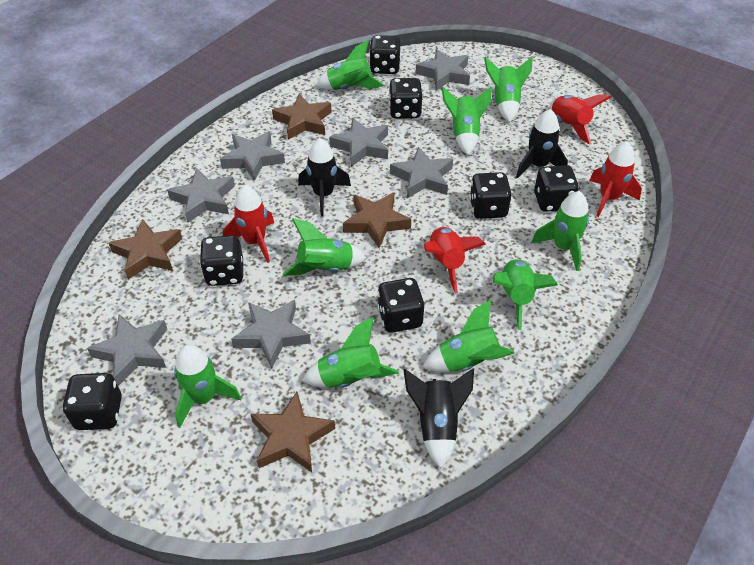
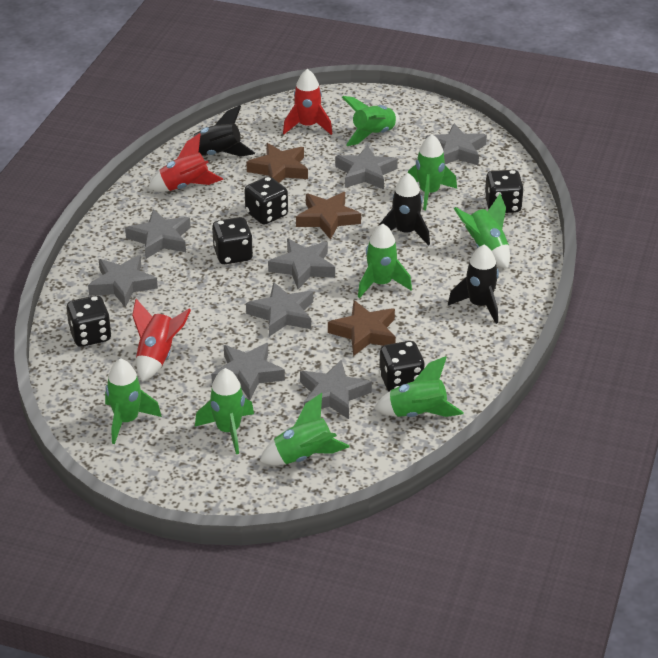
black dice: 7 -> 5
brown star: 4 -> 3
green rocket: 9 -> 8
grey star: 7 -> 8
red rocket: 4 -> 3

